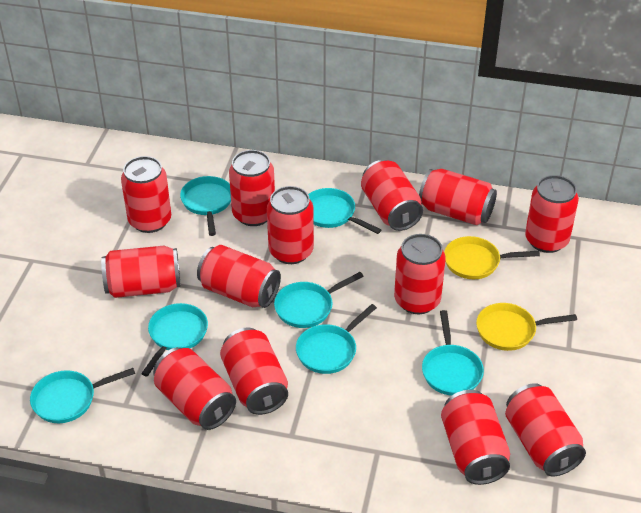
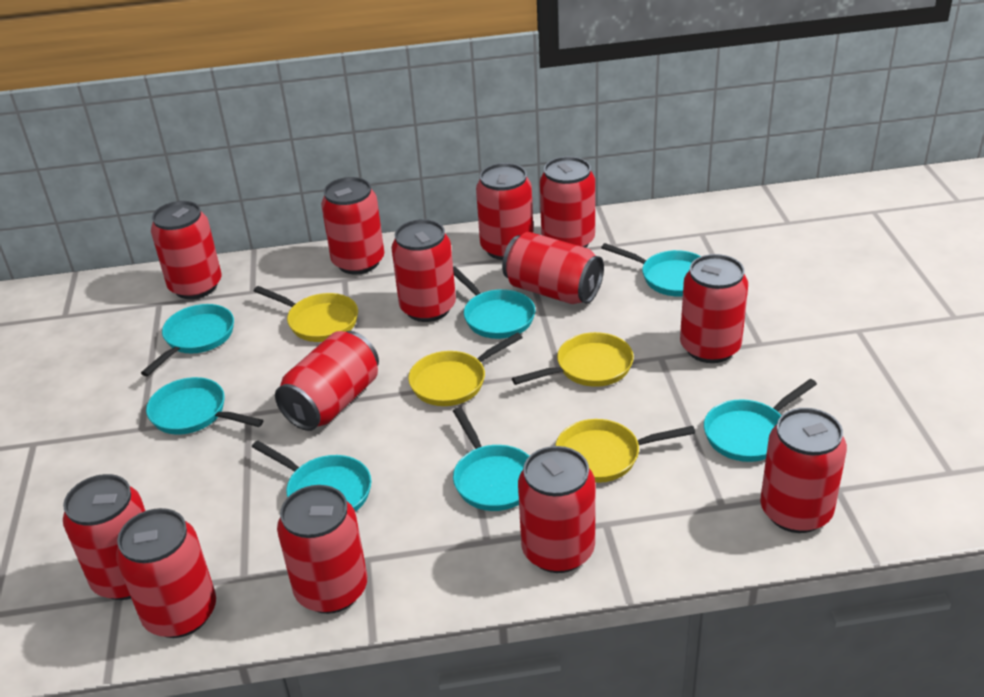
yellow pan: 2 -> 4

